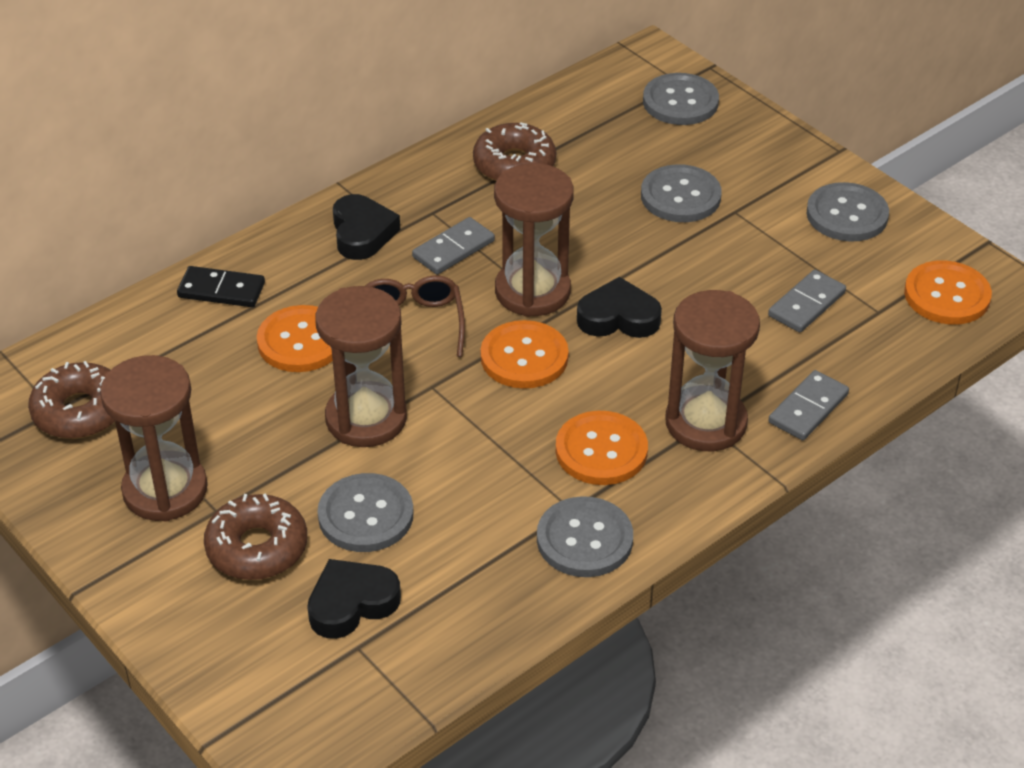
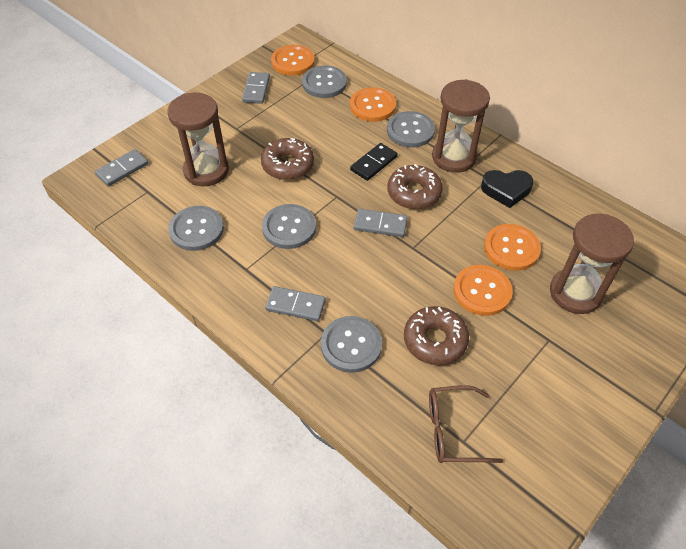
black heart: 3 -> 1
brown hourglass: 4 -> 3
grey domino: 3 -> 4

